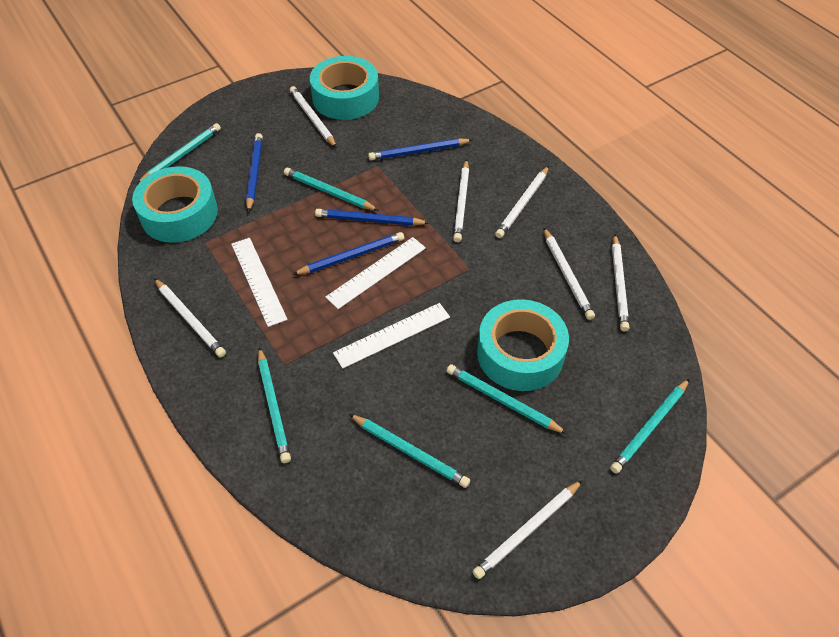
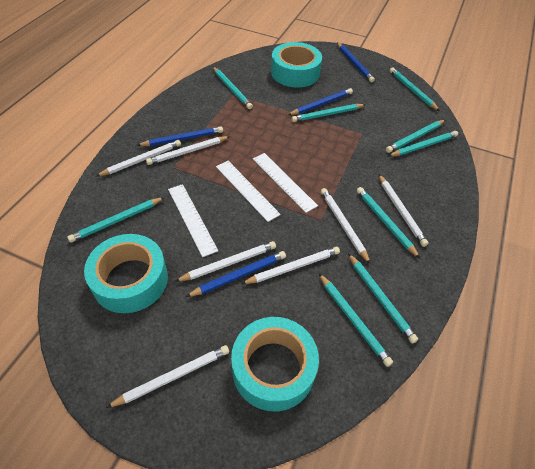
turquoise pencil: 6 -> 9

